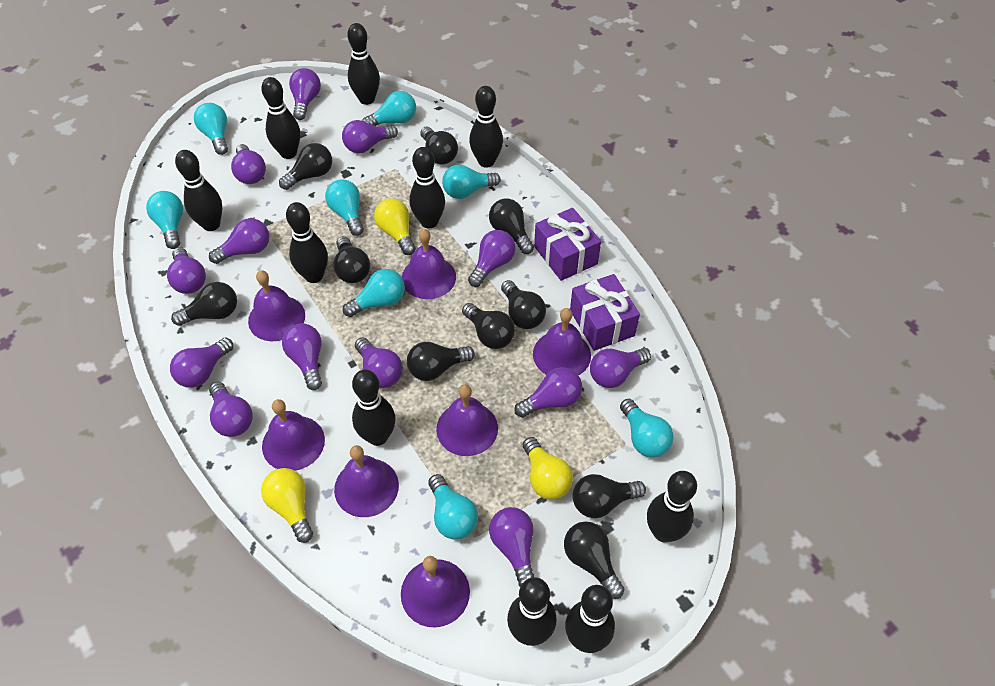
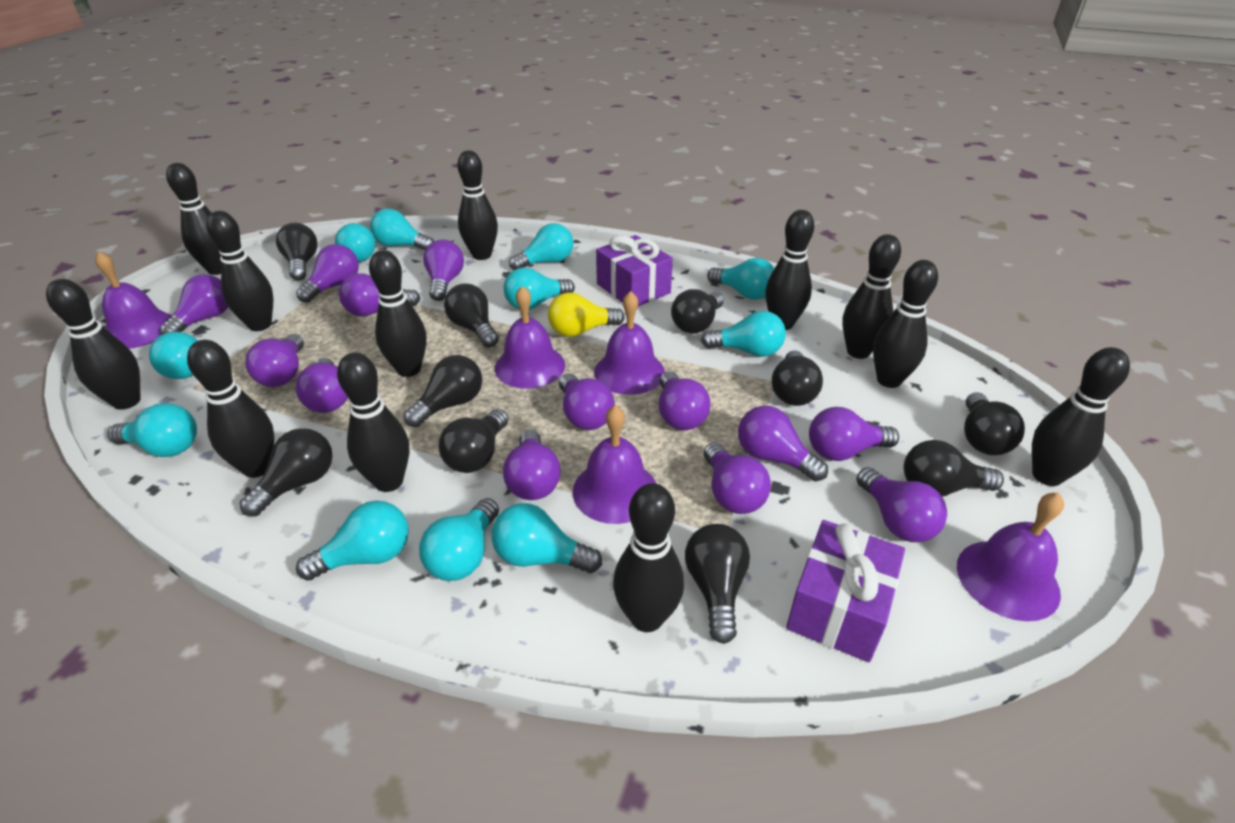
black bowling pin: 10 -> 12
purple bell: 7 -> 5
turquoise light bulb: 8 -> 11
yellow light bulb: 3 -> 1

